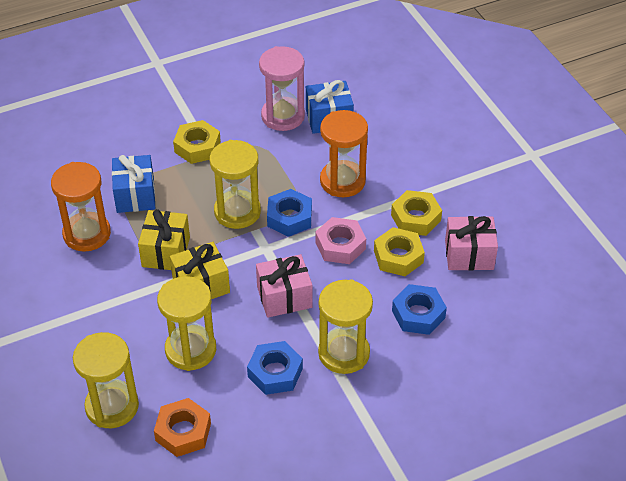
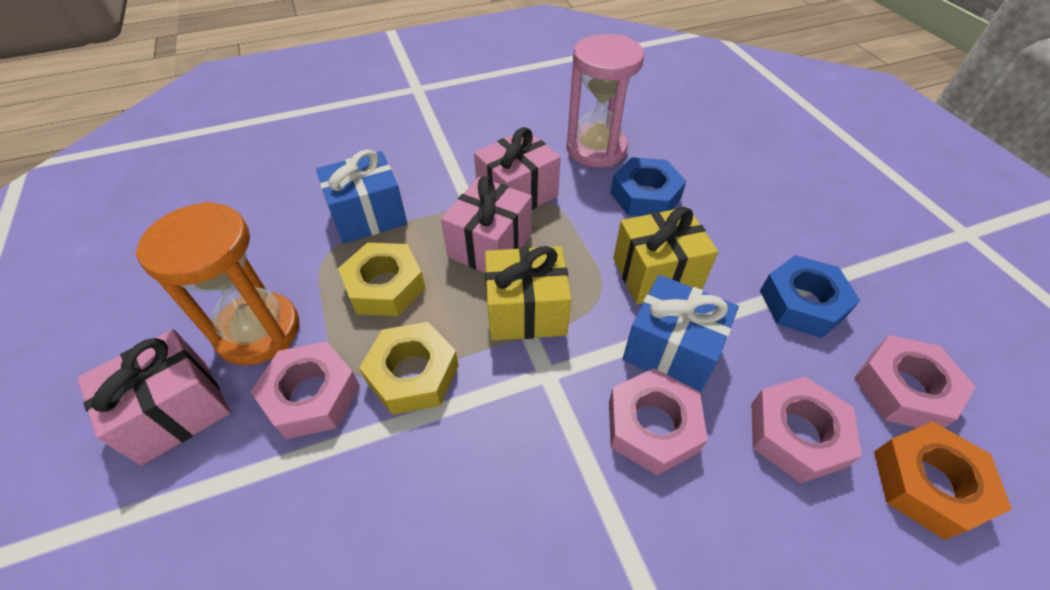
blue nut: 3 -> 2
orange hourglass: 2 -> 1
pink gift: 2 -> 3
pink nut: 1 -> 4
yellow hourglass: 4 -> 0
yellow nut: 3 -> 2

